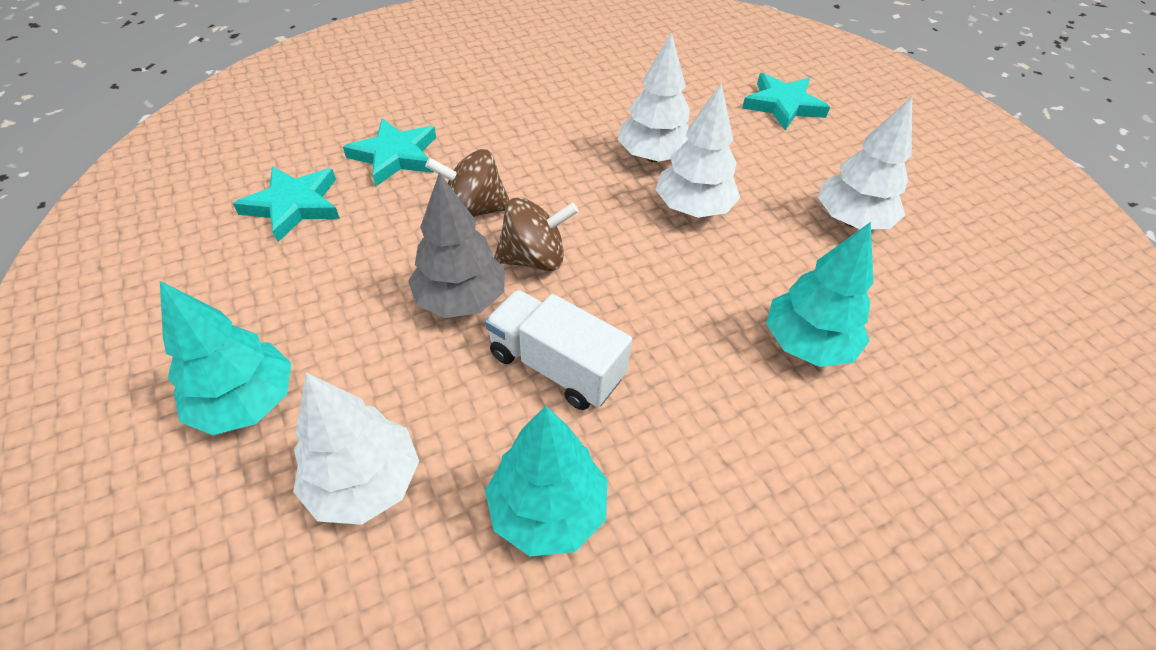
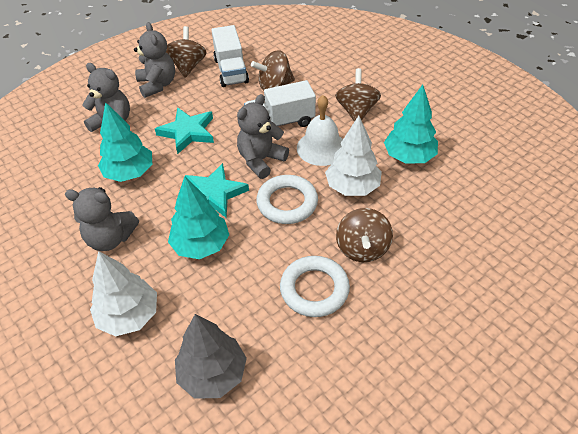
brown spinning top: 2 -> 4
grey teddy bear: 0 -> 4
turquoise star: 3 -> 2
white bell: 0 -> 1
white ring: 0 -> 2
white tree: 4 -> 2
white truck: 1 -> 2

